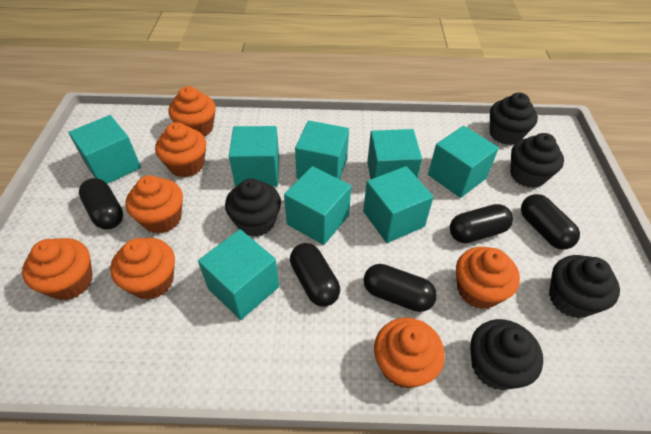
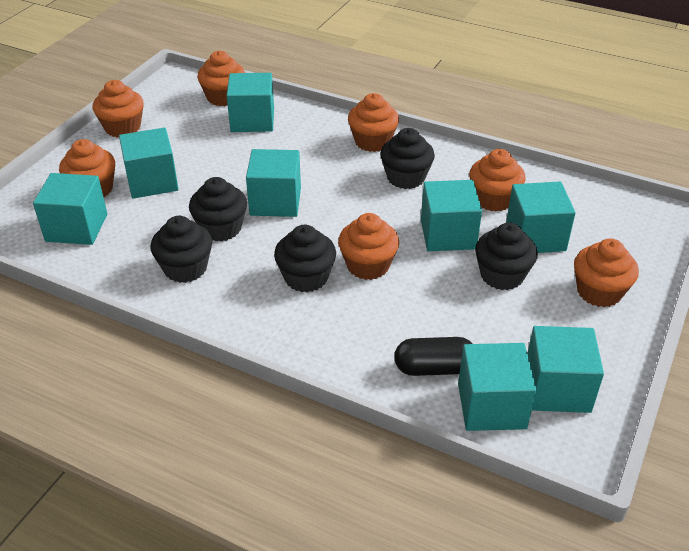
black capsule: 5 -> 1

